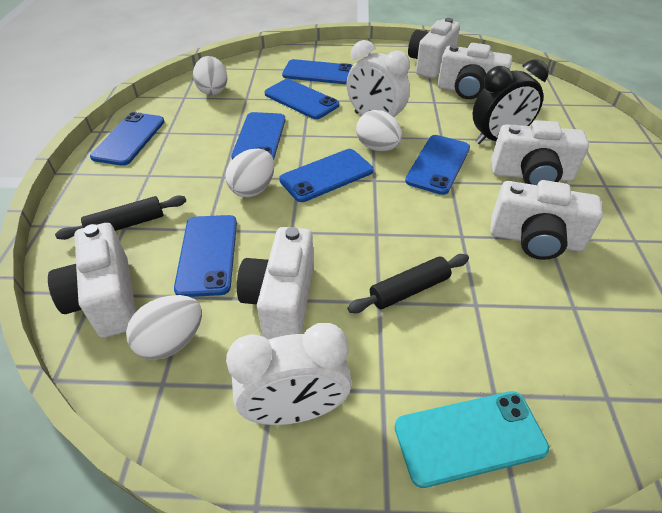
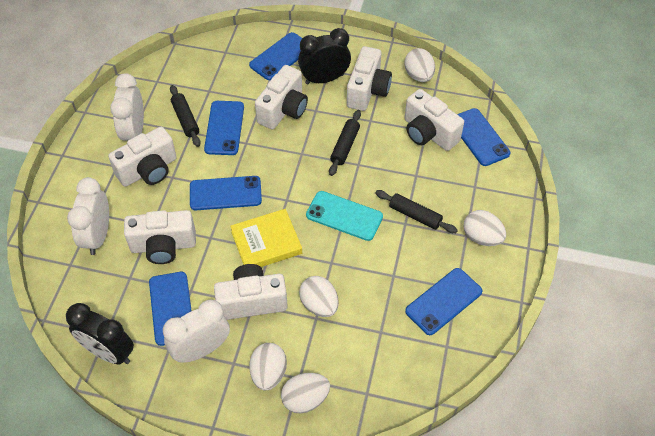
black clock: 1 -> 2
black rolling pin: 2 -> 3
blue phone: 7 -> 6
white clock: 2 -> 3
white egg: 4 -> 5
yellow book: 0 -> 1

